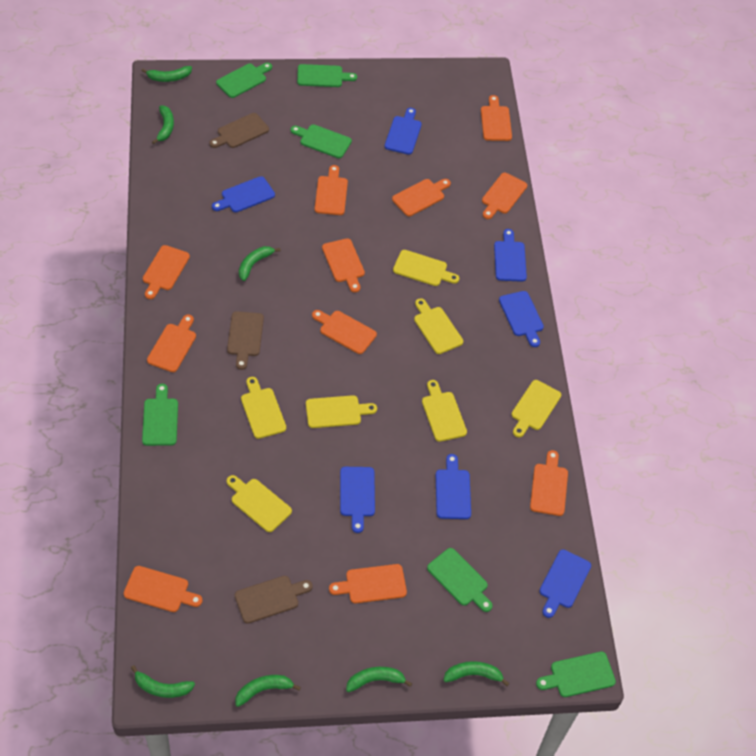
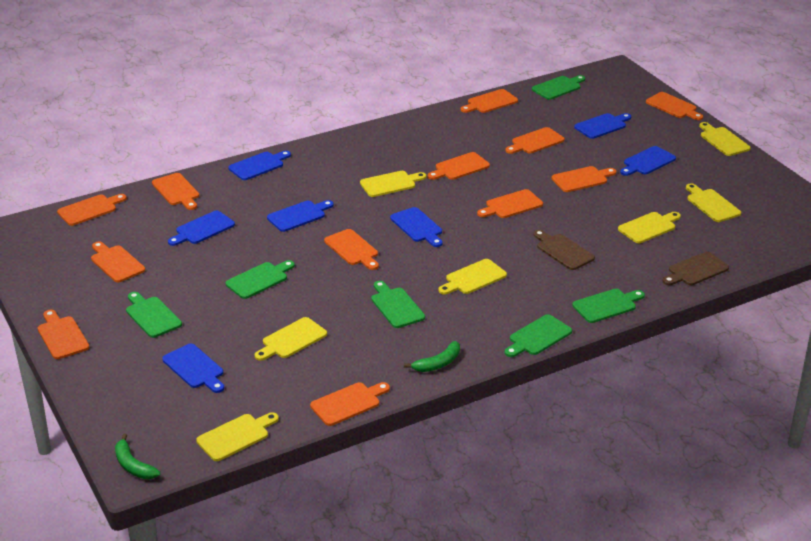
brown cutting board: 3 -> 2
green banana: 7 -> 2
orange cutting board: 11 -> 12

